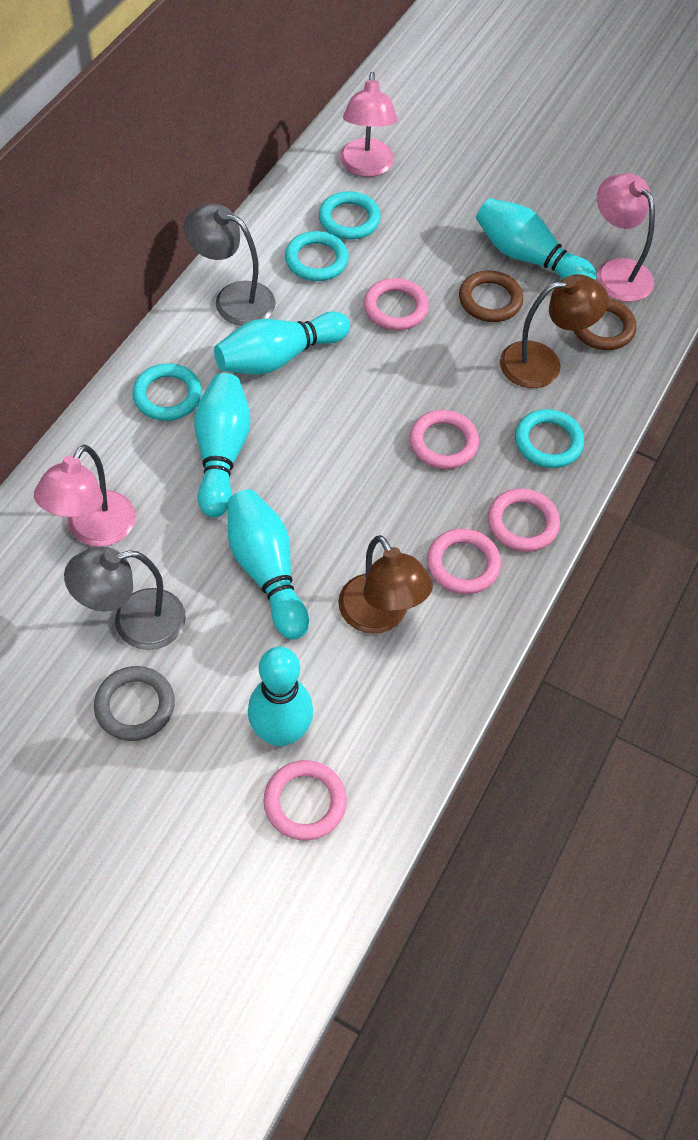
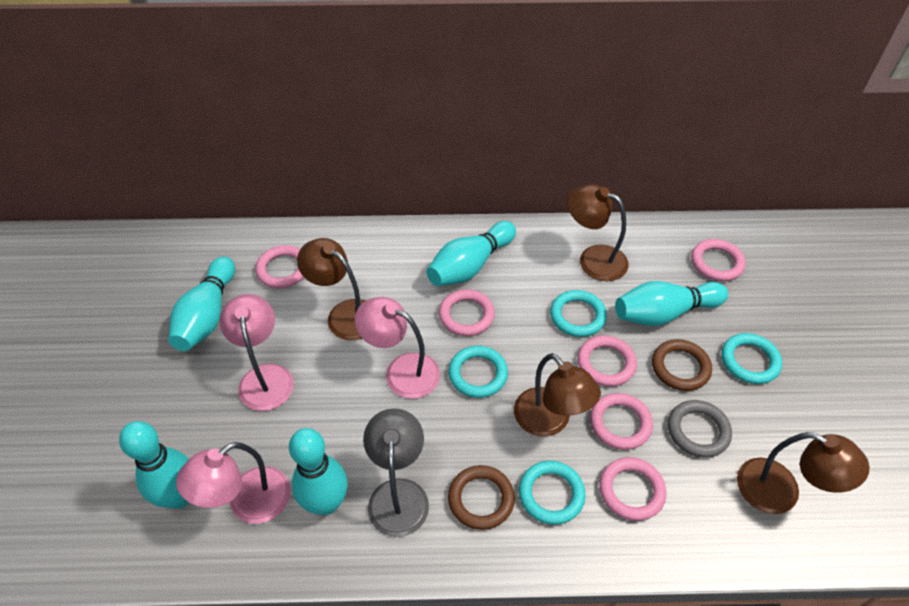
brown lamp: 2 -> 4
grey lamp: 2 -> 1
pink ring: 5 -> 6

